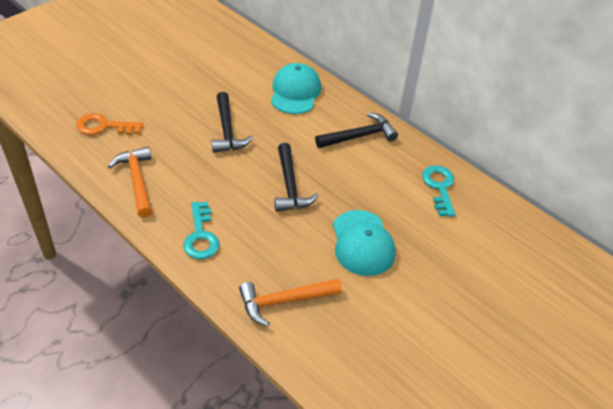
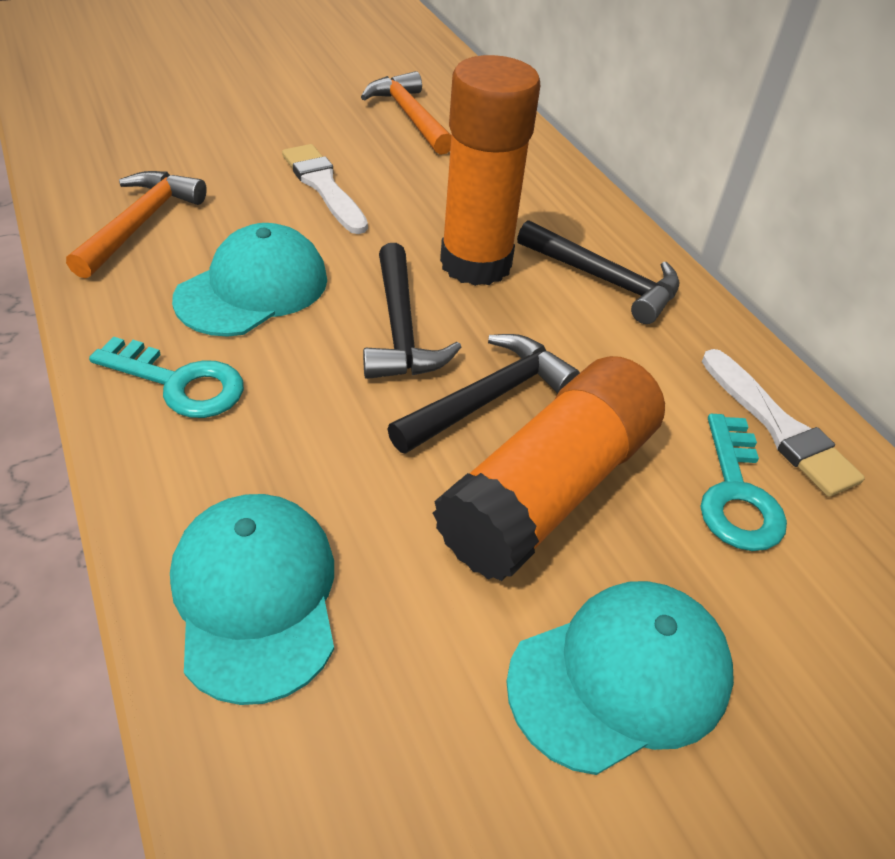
orange glue stick: 0 -> 2
orange key: 1 -> 0
turquoise cap: 2 -> 3
white brush: 0 -> 2

